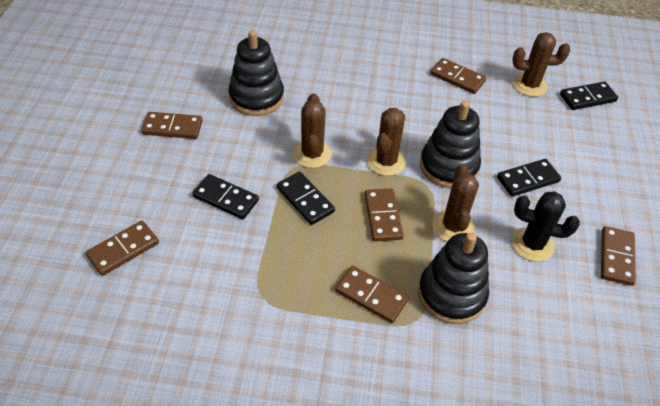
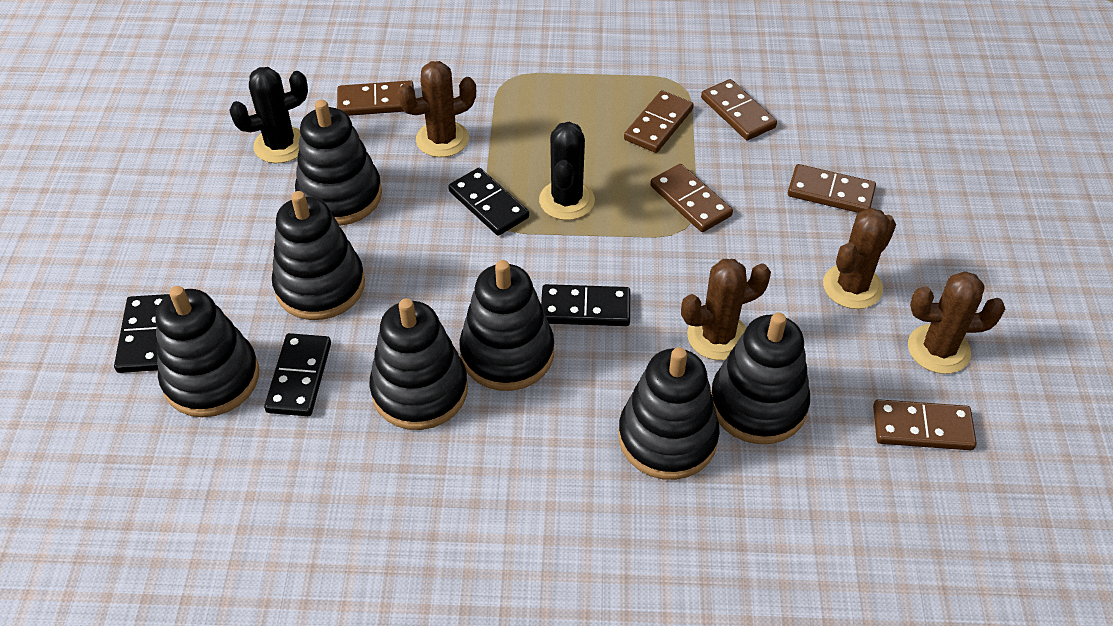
black cactus: 1 -> 2
black stacking toy: 3 -> 7

